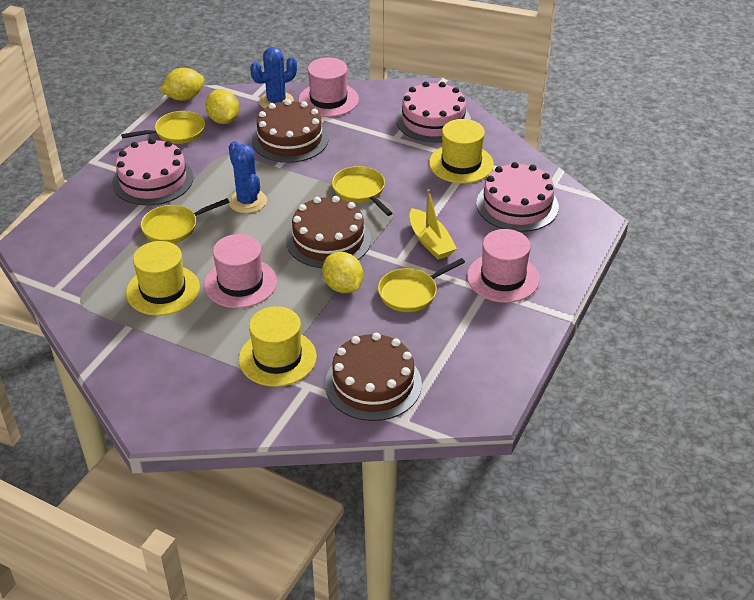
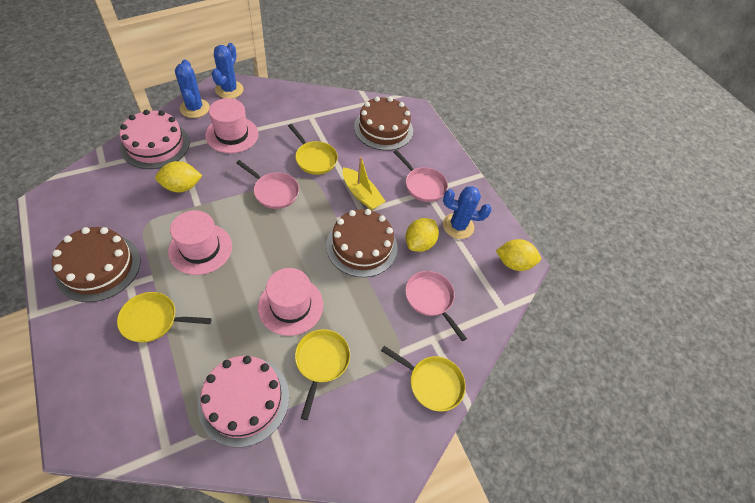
blue cactus: 2 -> 3
pink cake: 3 -> 2
pink pan: 0 -> 3
yellow hat: 3 -> 0

